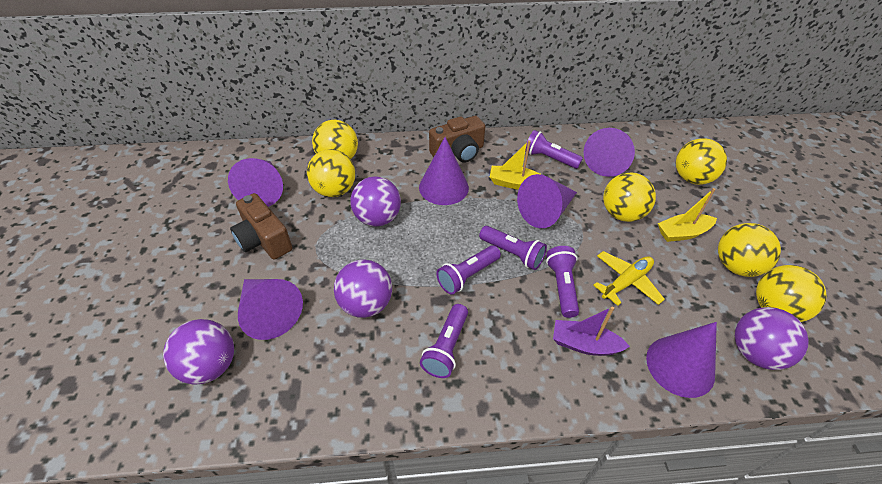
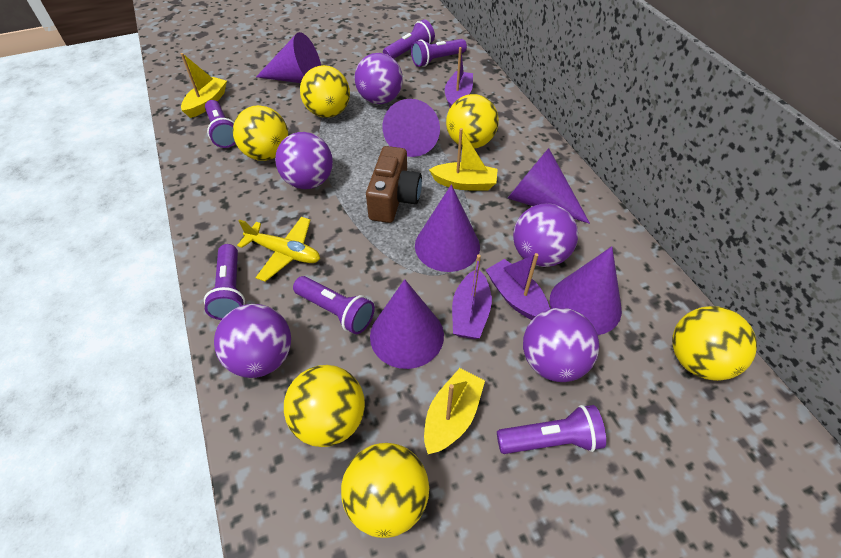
brown camera: 2 -> 1
purple ball: 4 -> 5
purple boat: 1 -> 3
purple flashlight: 5 -> 6
yellow boat: 2 -> 3

